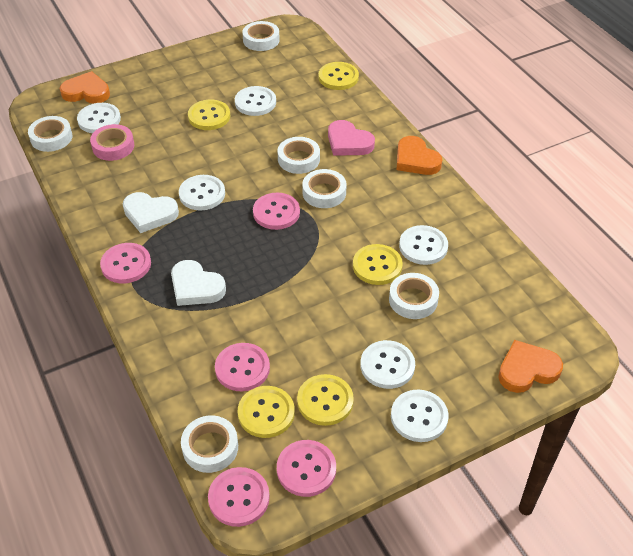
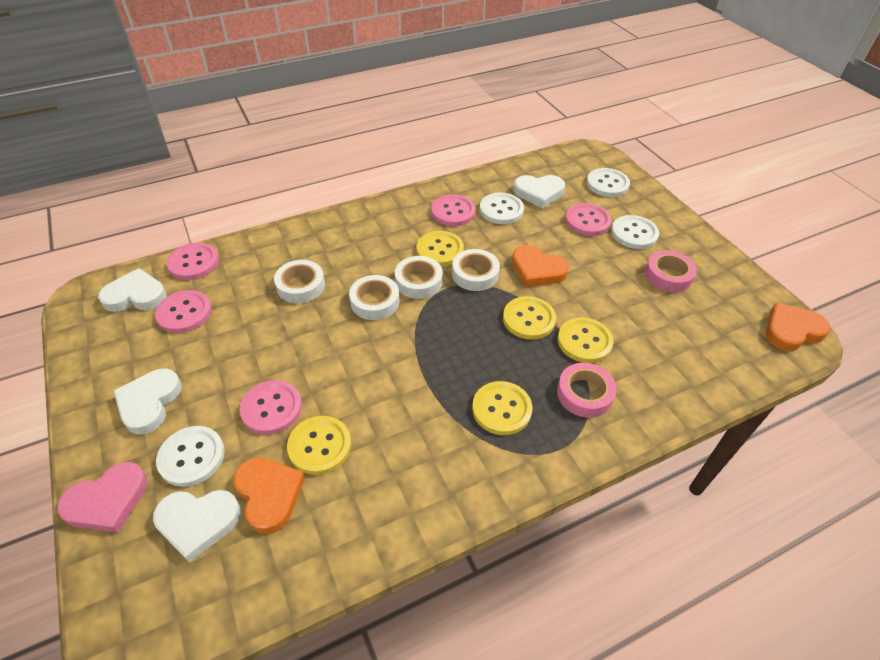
pink tape: 1 -> 2
white button: 6 -> 4
white heart: 2 -> 4
white tape: 6 -> 4

